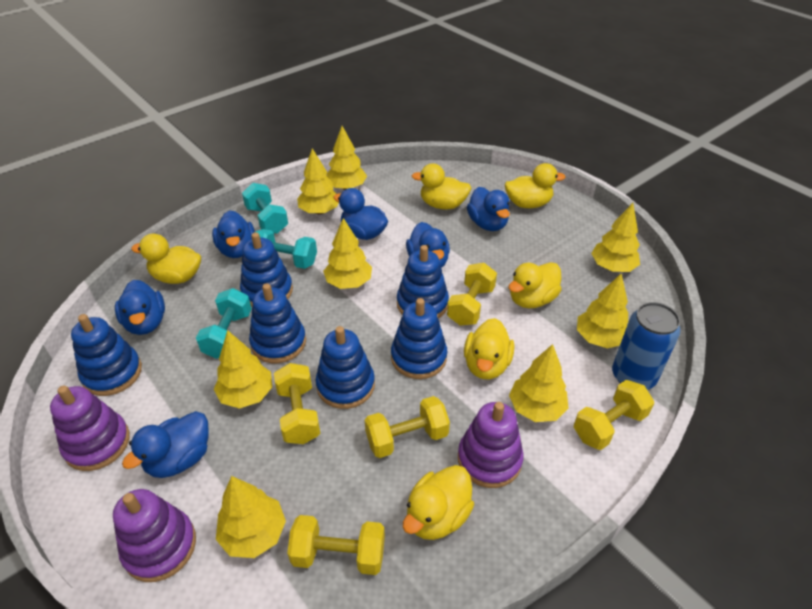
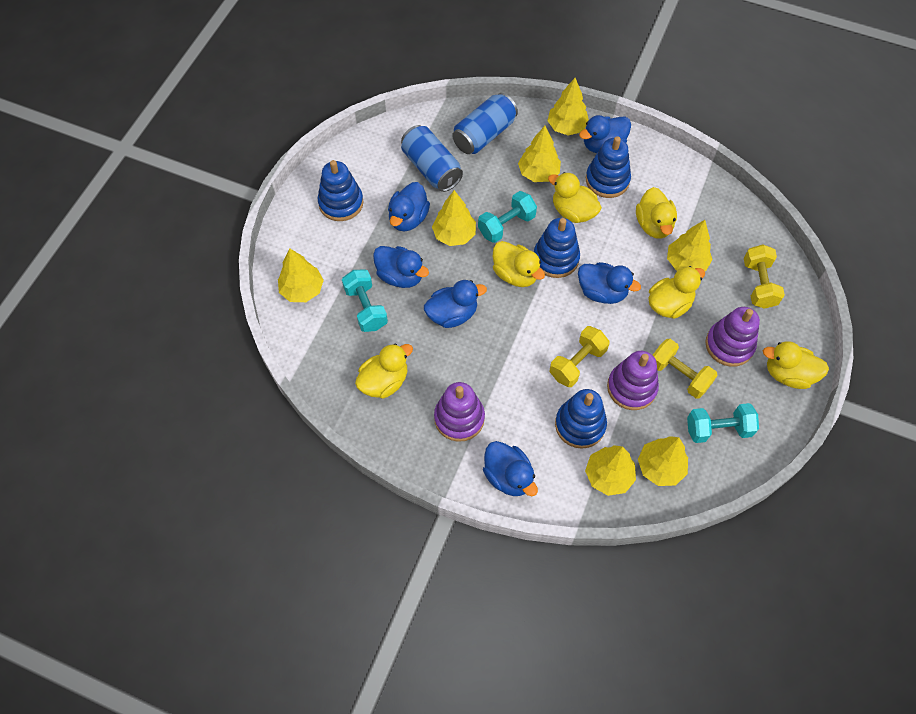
blue can: 1 -> 2
blue stacking toy: 6 -> 4
yellow dumbbell: 5 -> 3
yellow tree: 8 -> 7

